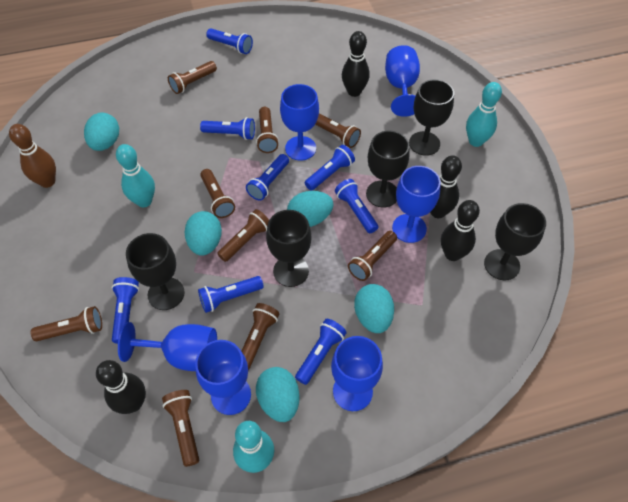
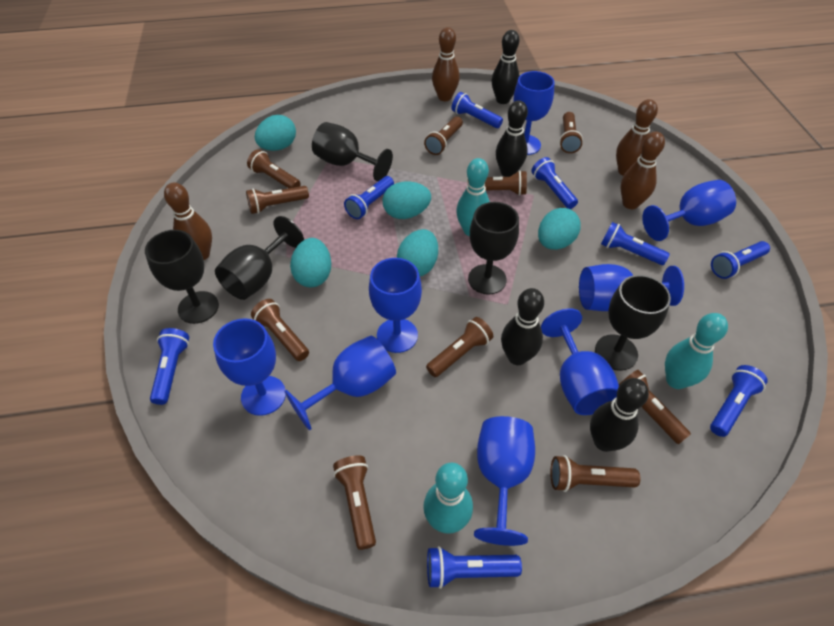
blue goblet: 6 -> 8
brown bowling pin: 1 -> 4
brown flashlight: 9 -> 10

